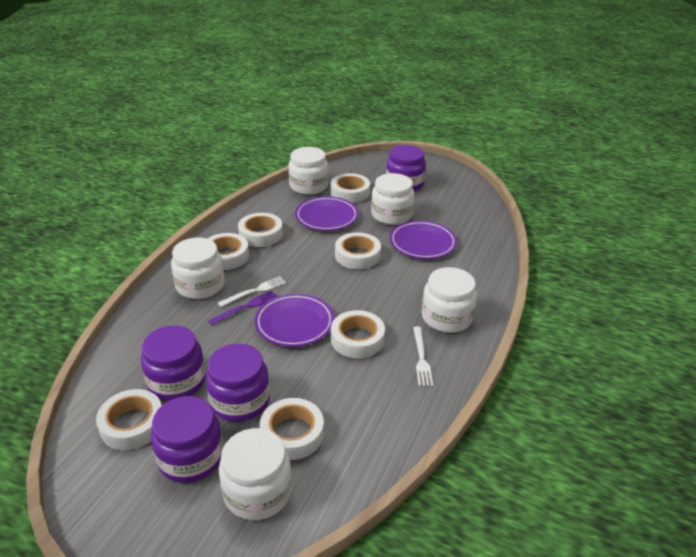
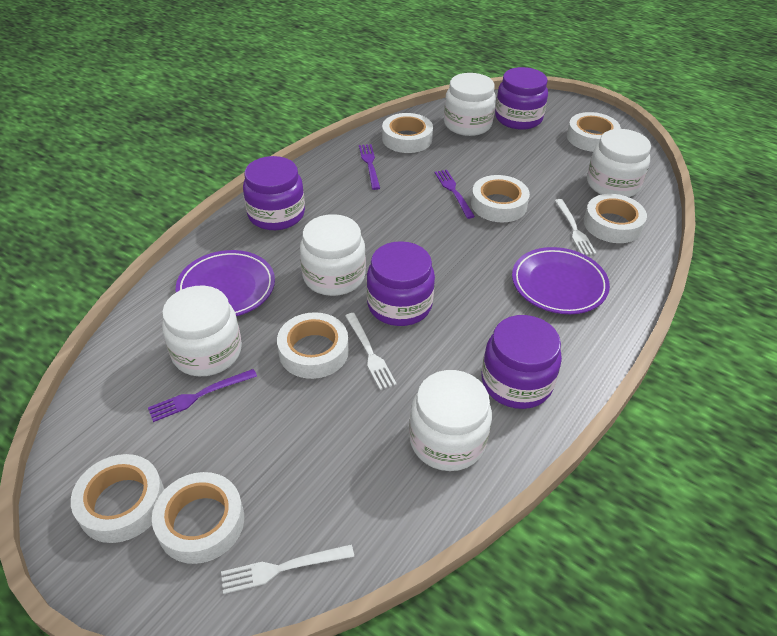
purple fork: 1 -> 3
purple plate: 3 -> 2
white fork: 2 -> 3

